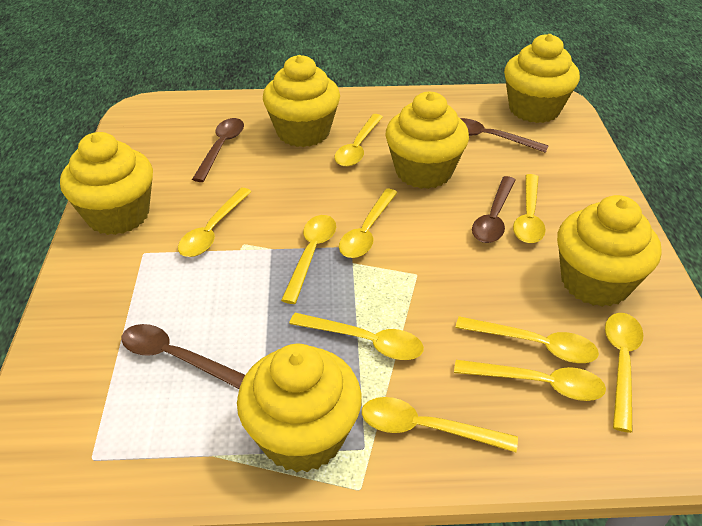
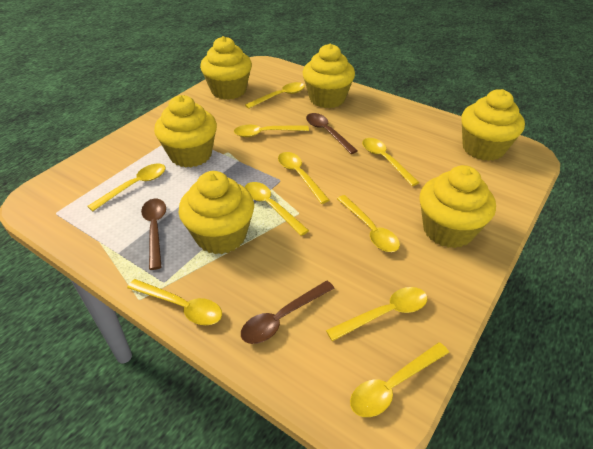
brown spoon: 4 -> 3

